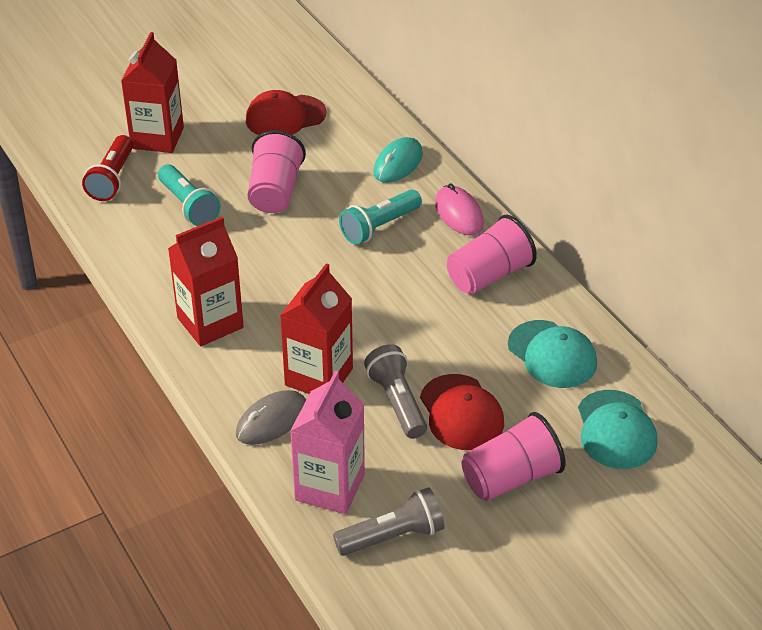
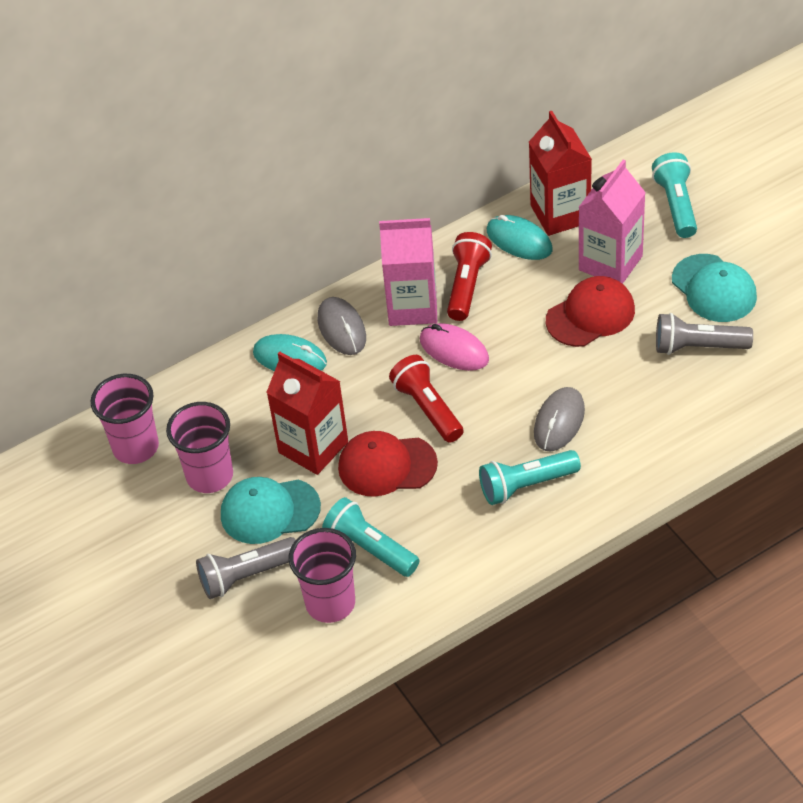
grey mouse: 1 -> 2
pink carton: 1 -> 2
red carton: 3 -> 2
red flashlight: 1 -> 2
turquoise flashlight: 2 -> 3
turquoise mouse: 1 -> 2

